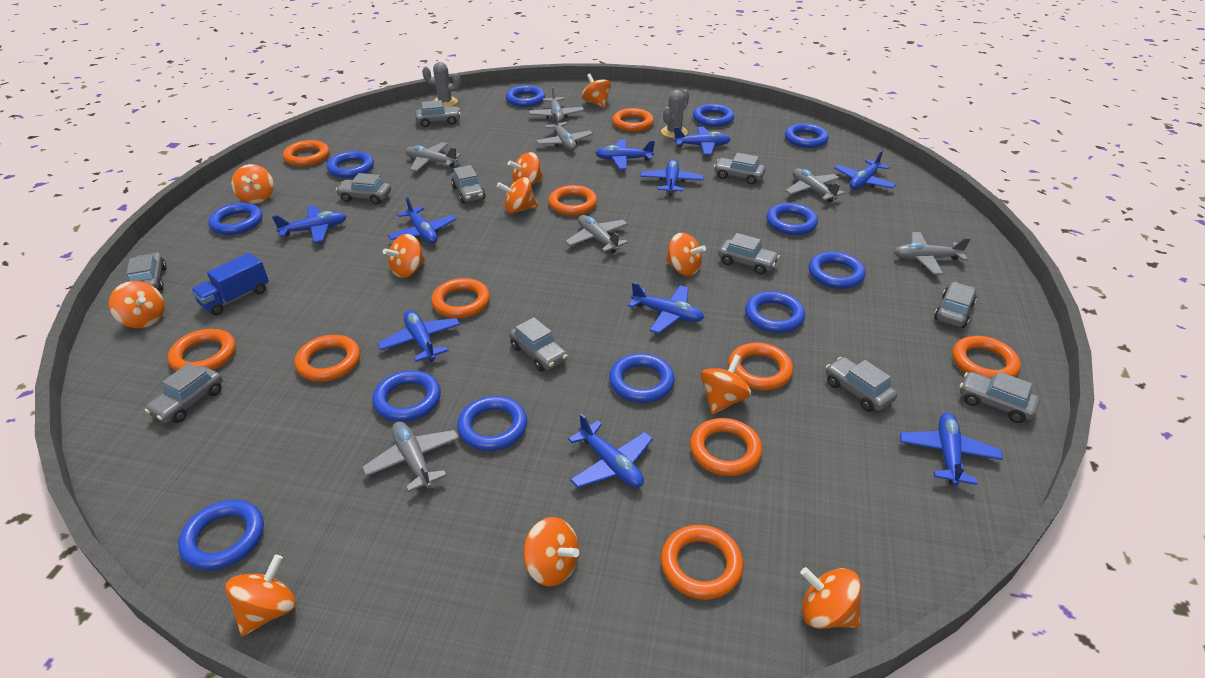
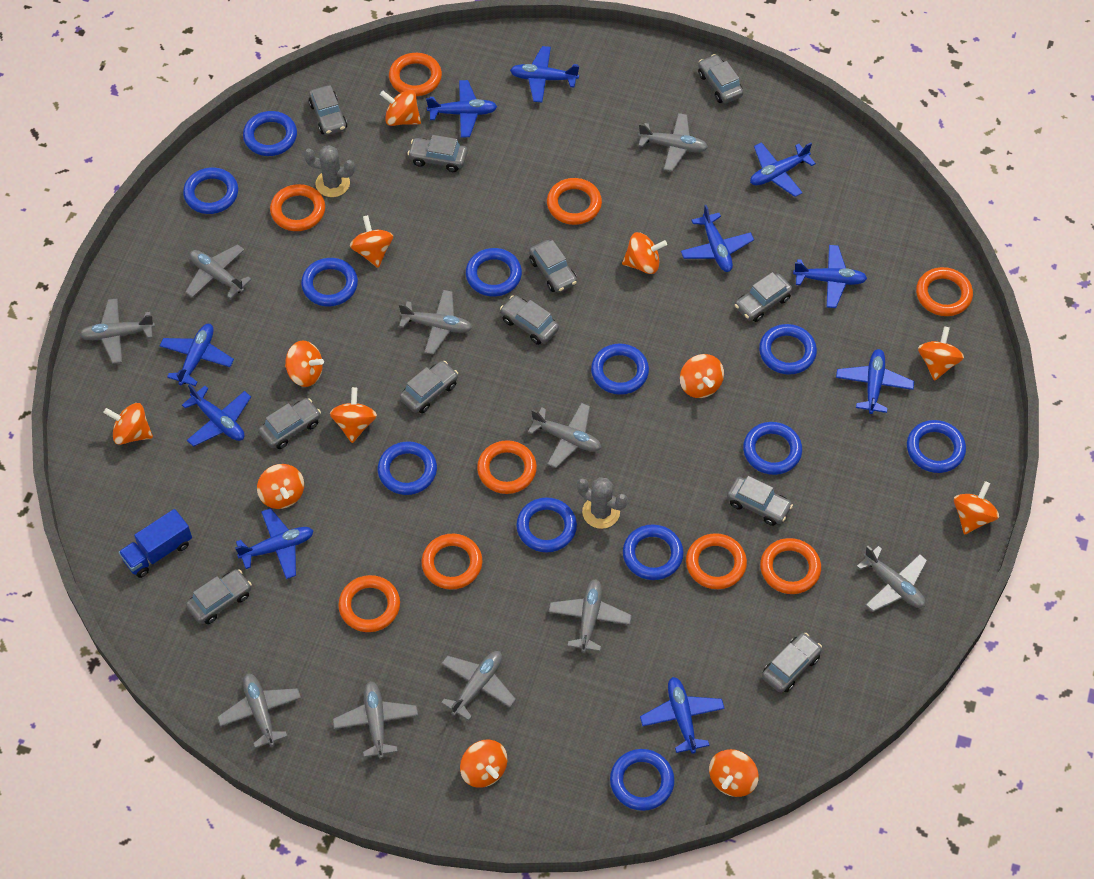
grey plane: 7 -> 10
orange ring: 10 -> 9
orange spinning top: 11 -> 12

